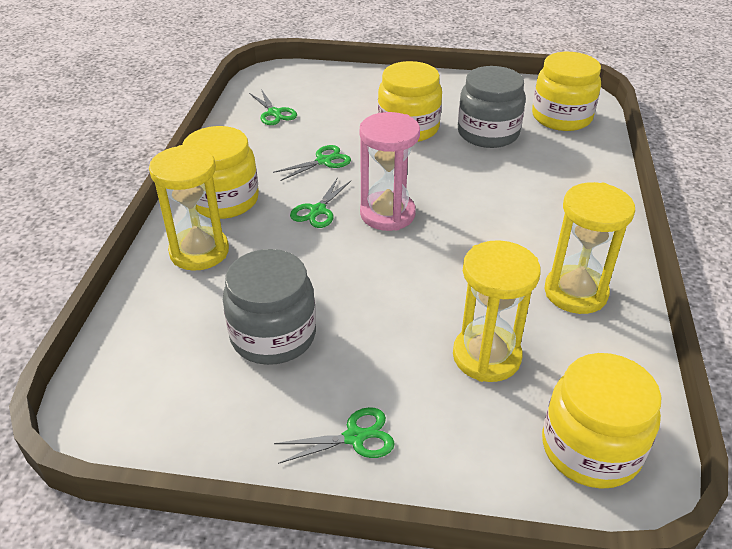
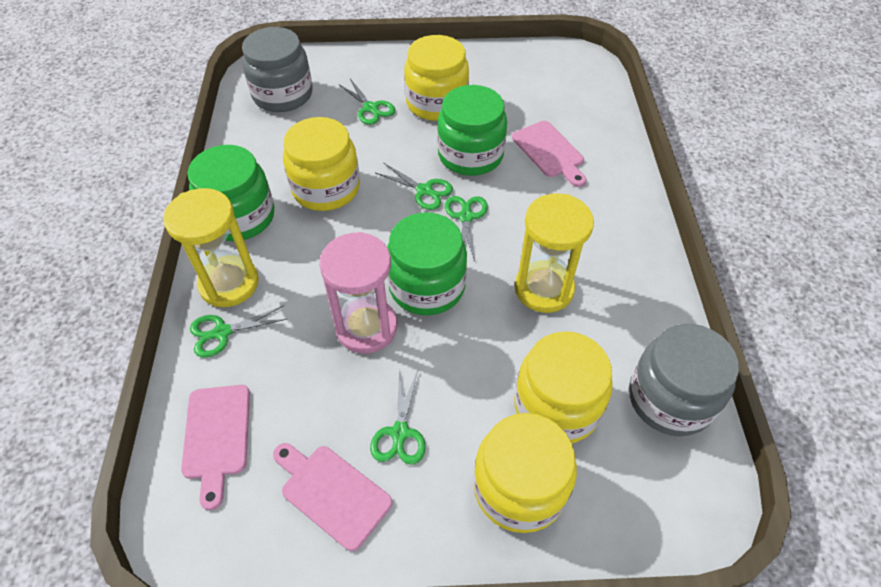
green jar: 0 -> 3
green scissors: 4 -> 5
pink cutting board: 0 -> 3
yellow hourglass: 3 -> 2

